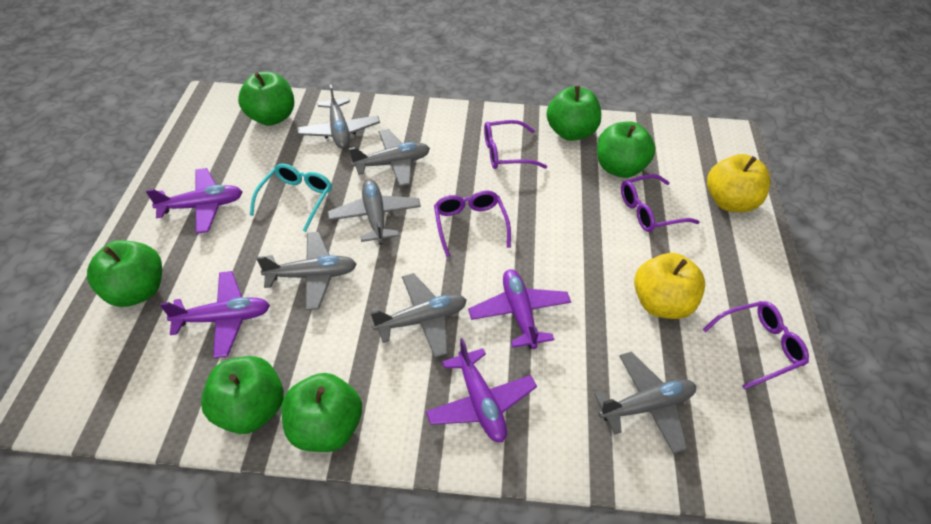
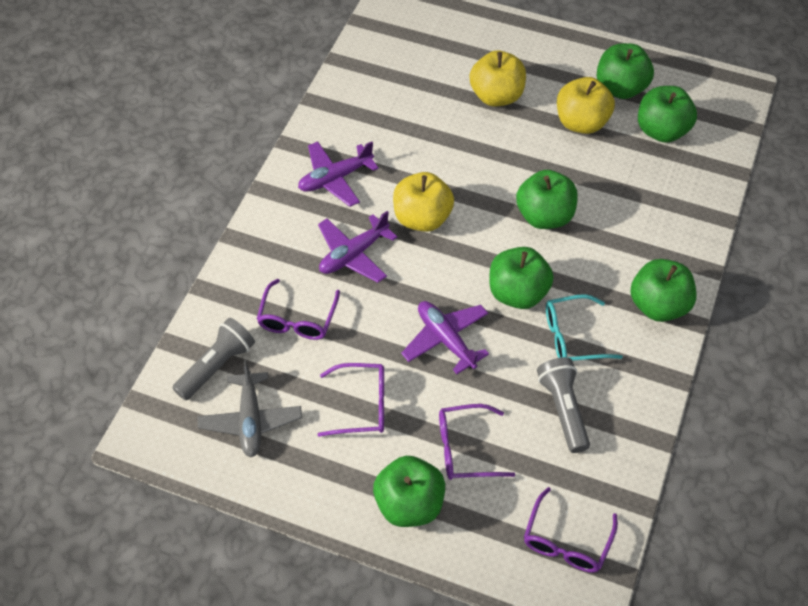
grey flashlight: 0 -> 2
grey plane: 6 -> 1
purple plane: 4 -> 3
yellow apple: 2 -> 3

